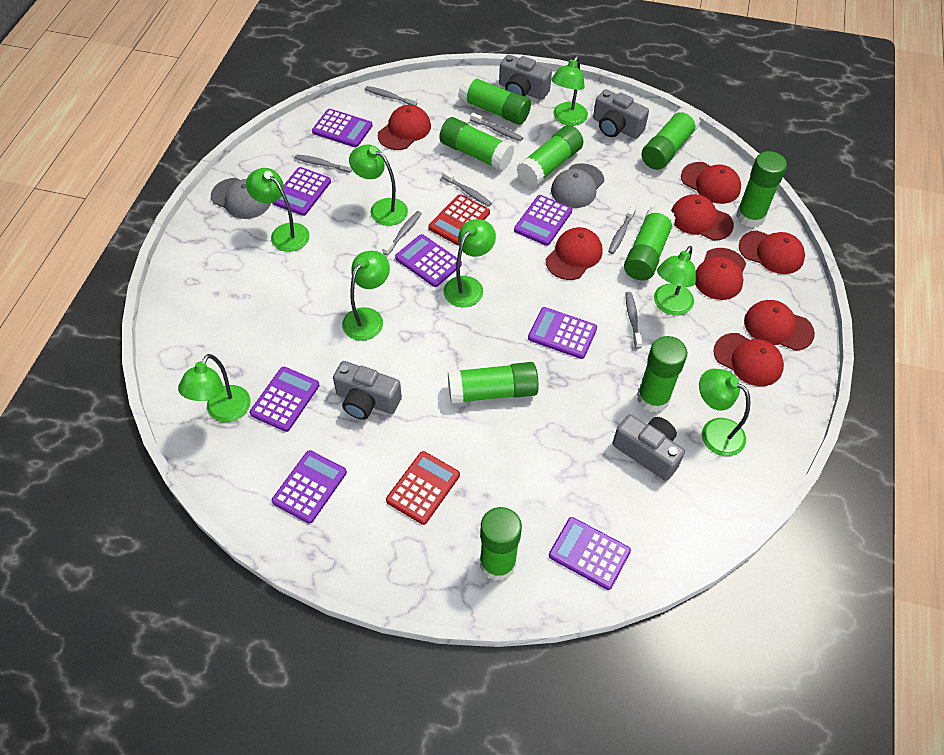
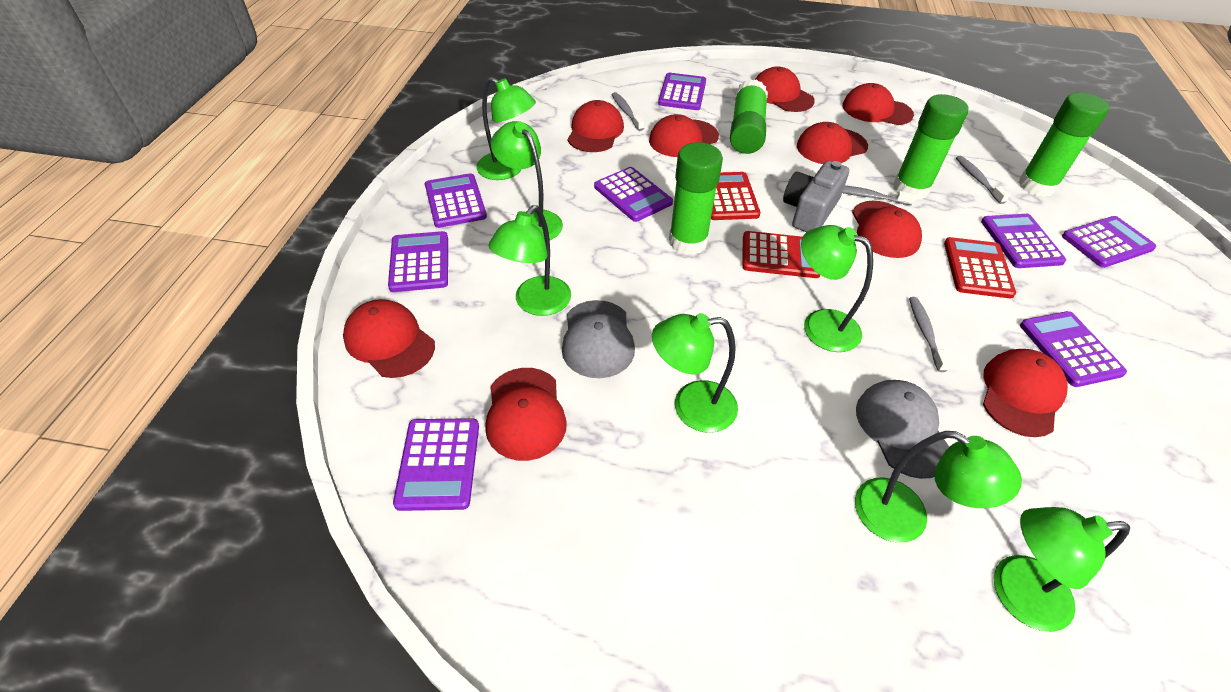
green glue stick: 9 -> 4
green lamp: 8 -> 7
grey camera: 4 -> 1
grey toothbrush: 7 -> 4
red calculator: 2 -> 3
red cap: 8 -> 9

